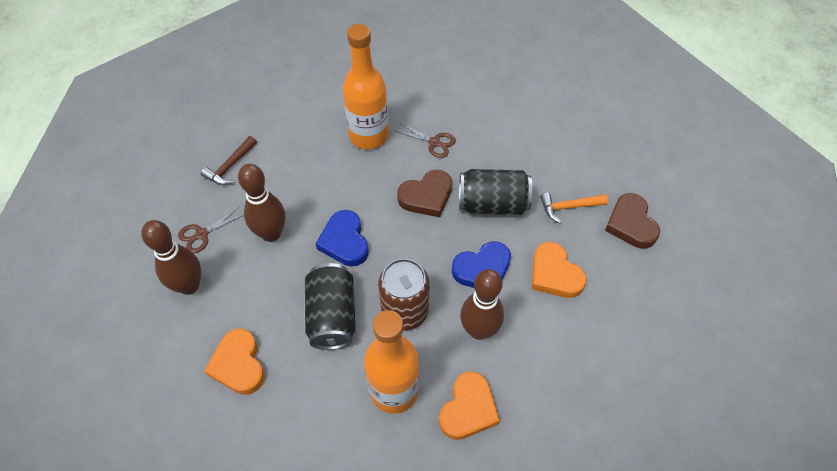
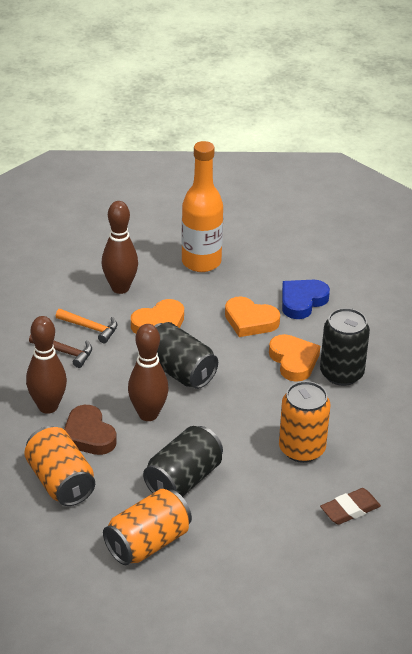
black can: 2 -> 3
blue heart: 2 -> 1
brown can: 1 -> 0
brown eraser: 0 -> 1
brown heart: 2 -> 1
brown scissors: 2 -> 0
orange bottle: 2 -> 1
orange can: 0 -> 3

